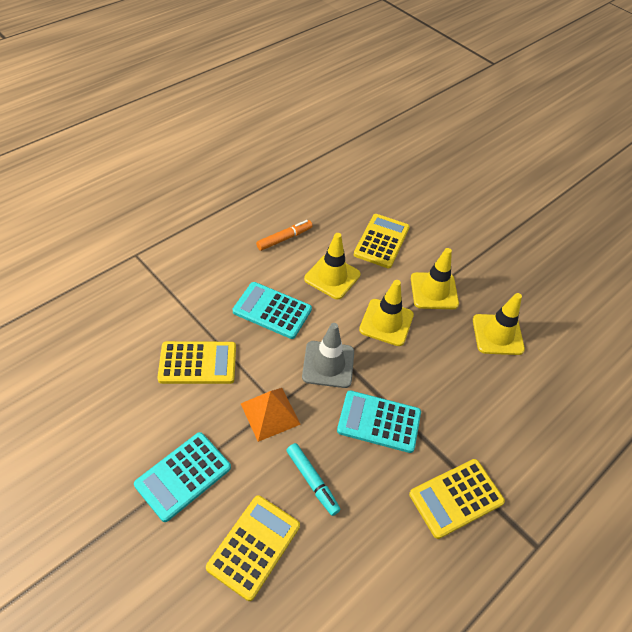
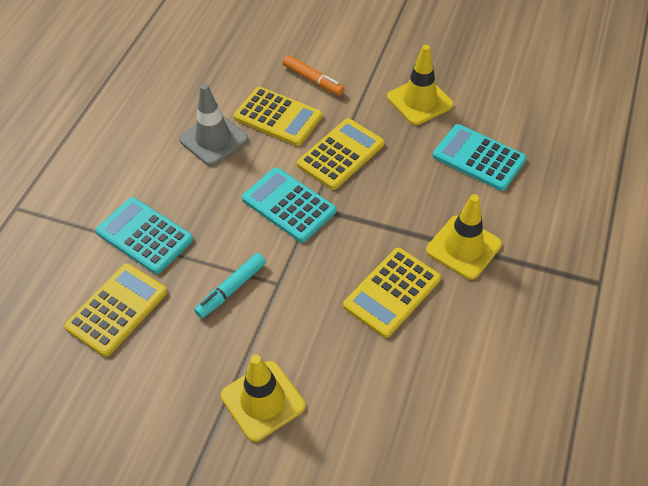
orange pyramid: 1 -> 0
yellow traffic cone: 4 -> 3

